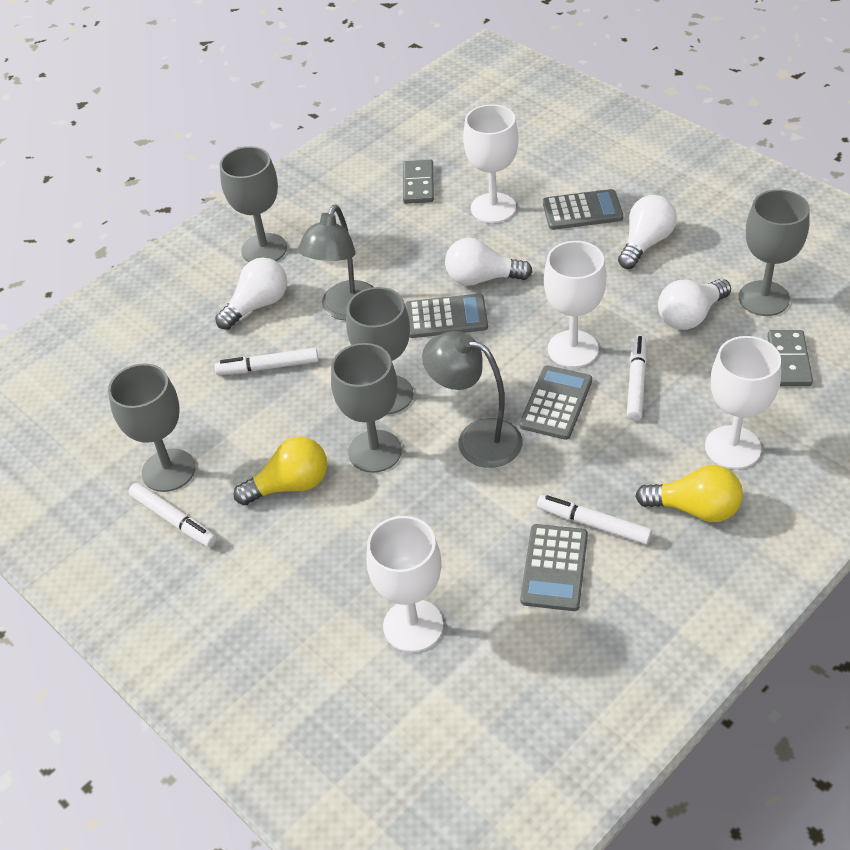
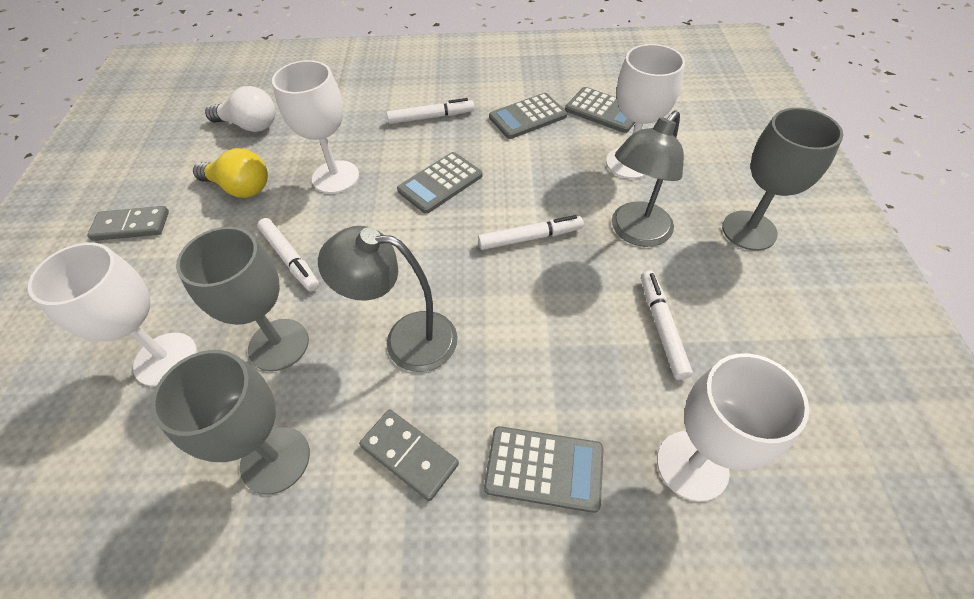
grey goblet: 5 -> 3
white light bulb: 4 -> 1
yellow light bulb: 2 -> 1

